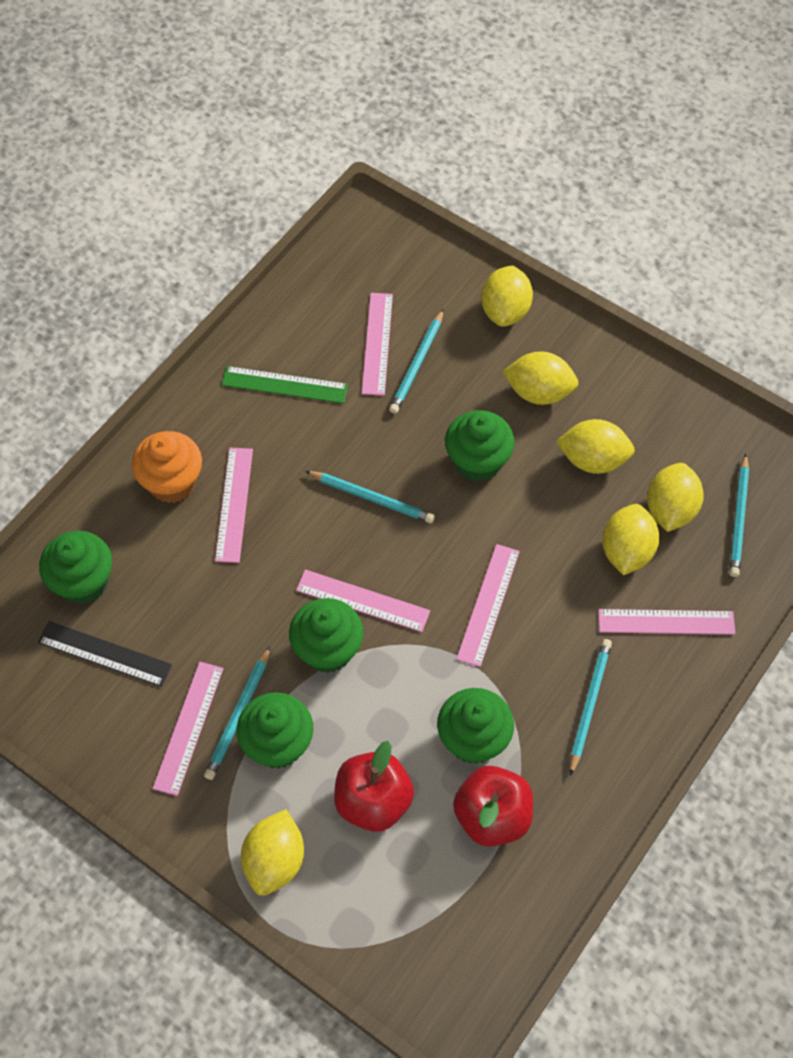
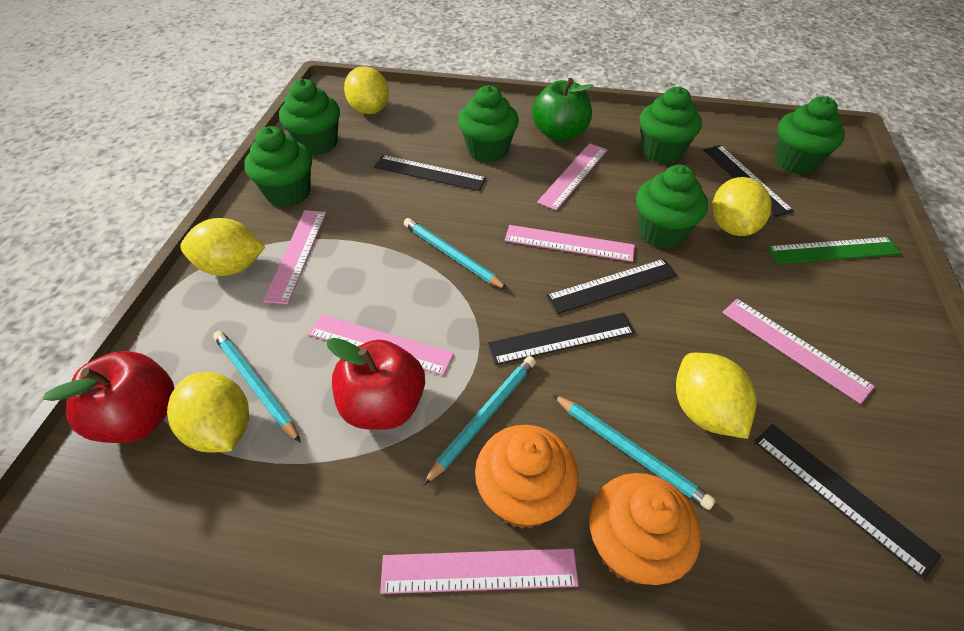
black ruler: 1 -> 5
green apple: 0 -> 1
green cupcake: 5 -> 6
orange cupcake: 1 -> 2
turquoise pencil: 5 -> 4
yellow lemon: 6 -> 5

